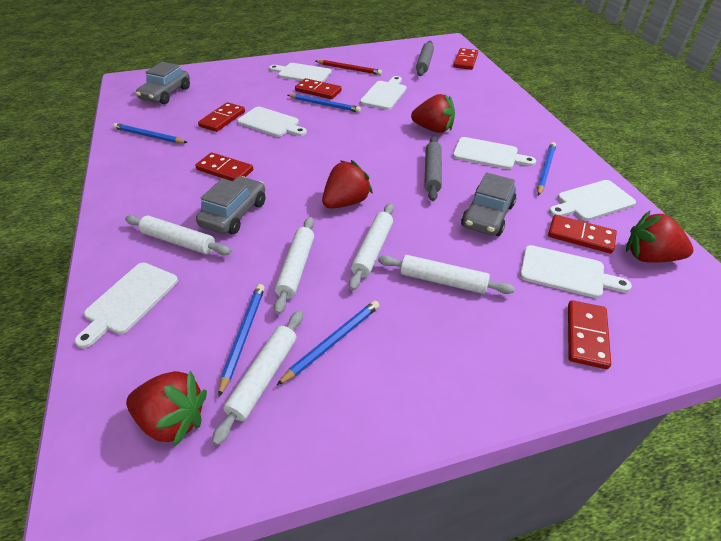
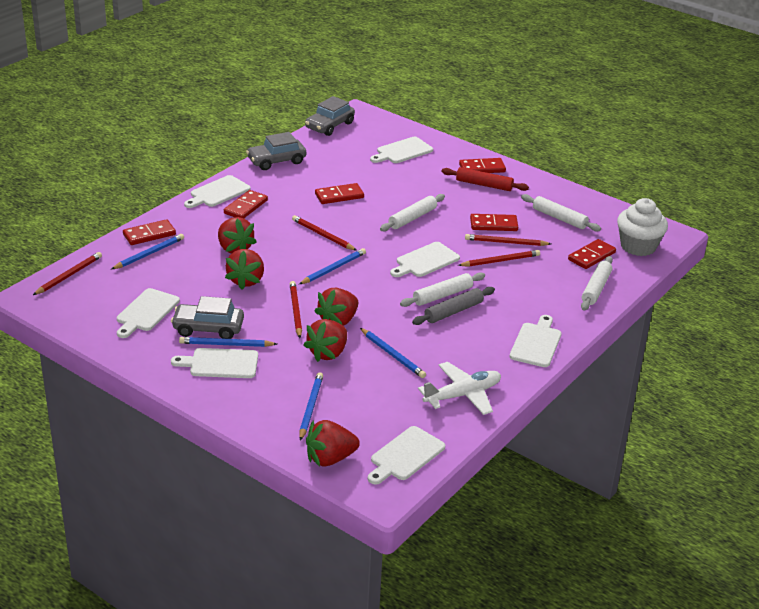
grey rolling pin: 2 -> 1
red pencil: 1 -> 5
red rolling pin: 0 -> 1
red strawberry: 4 -> 5
white cupcake: 0 -> 1
white plane: 0 -> 1
white rolling pin: 5 -> 4

